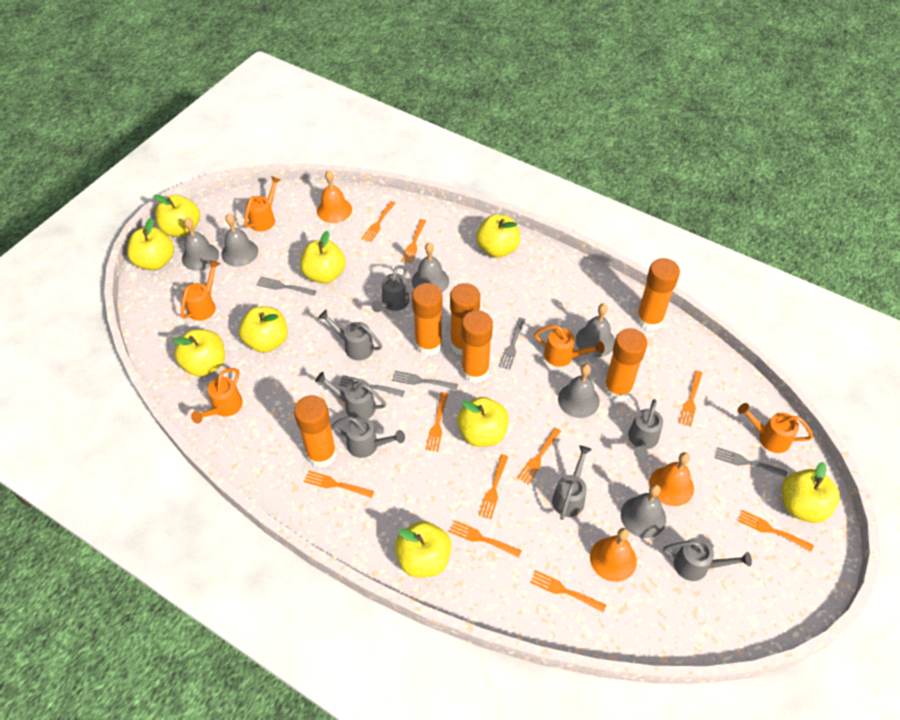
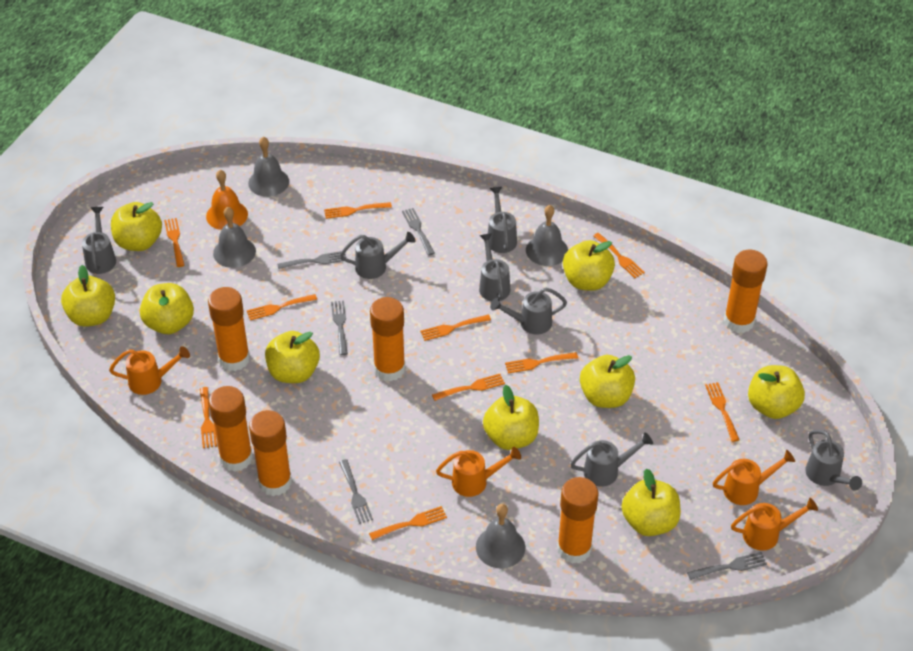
grey bell: 6 -> 4
orange bell: 3 -> 1
orange watering can: 5 -> 4

